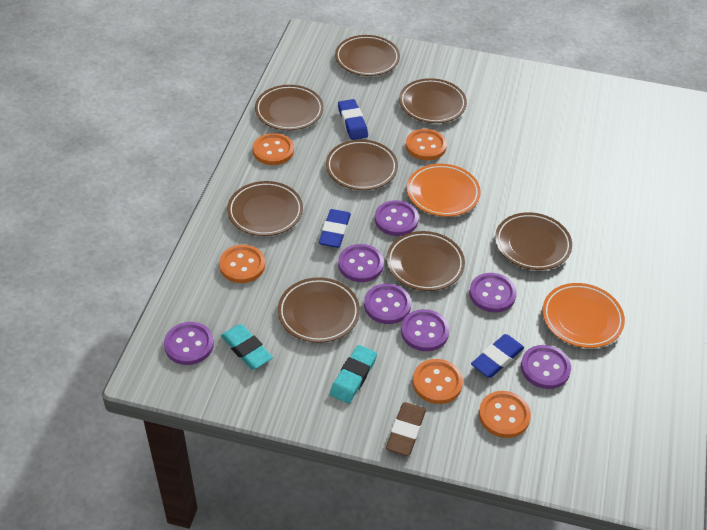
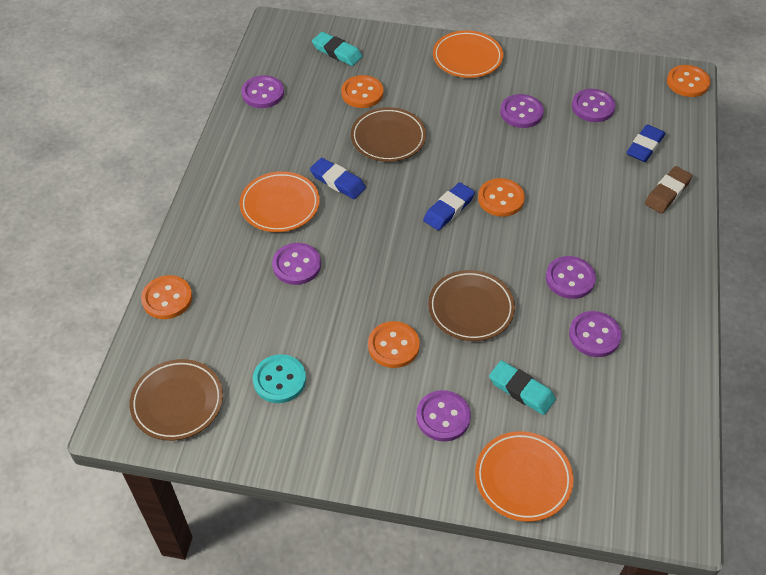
brown plate: 8 -> 3
orange plate: 2 -> 3
turquoise button: 0 -> 1

